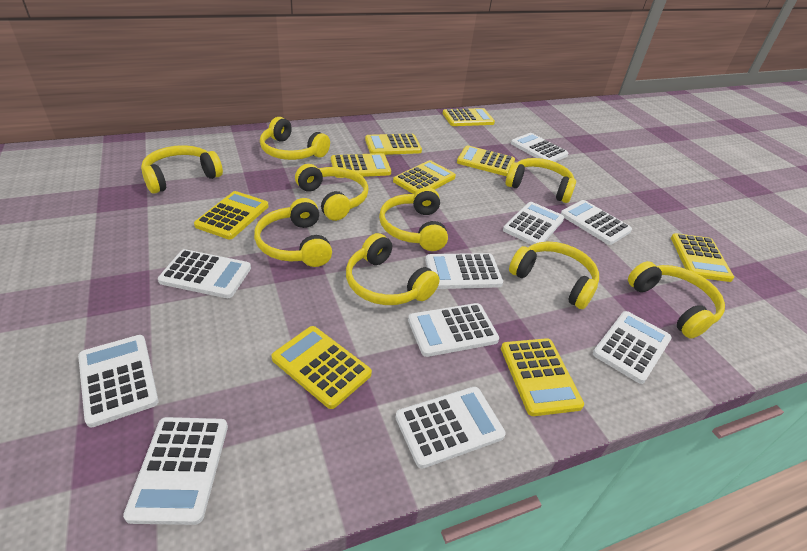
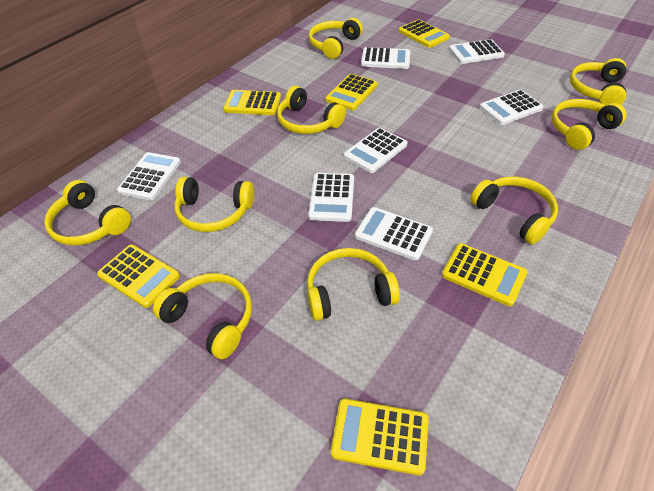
white calculator: 10 -> 7
yellow calculator: 9 -> 6

